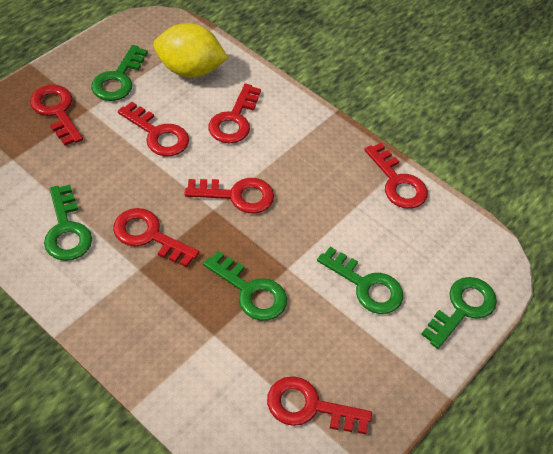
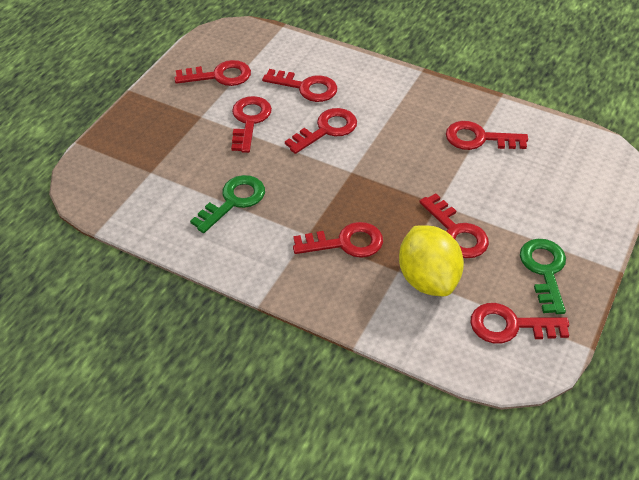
green key: 5 -> 2
red key: 7 -> 8

